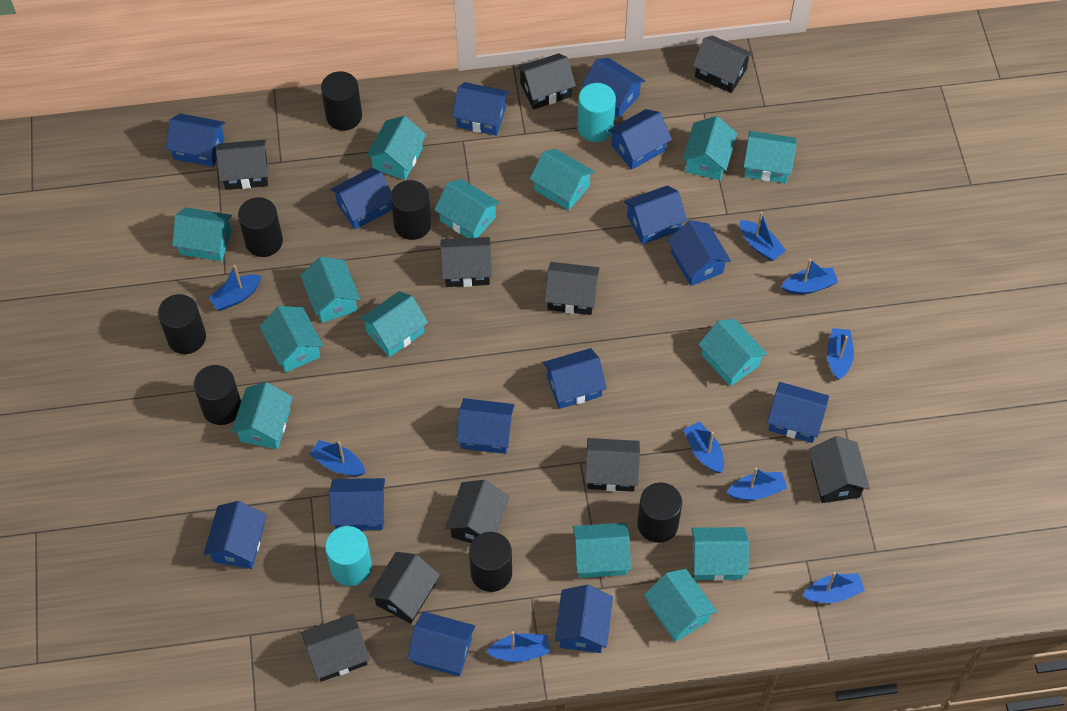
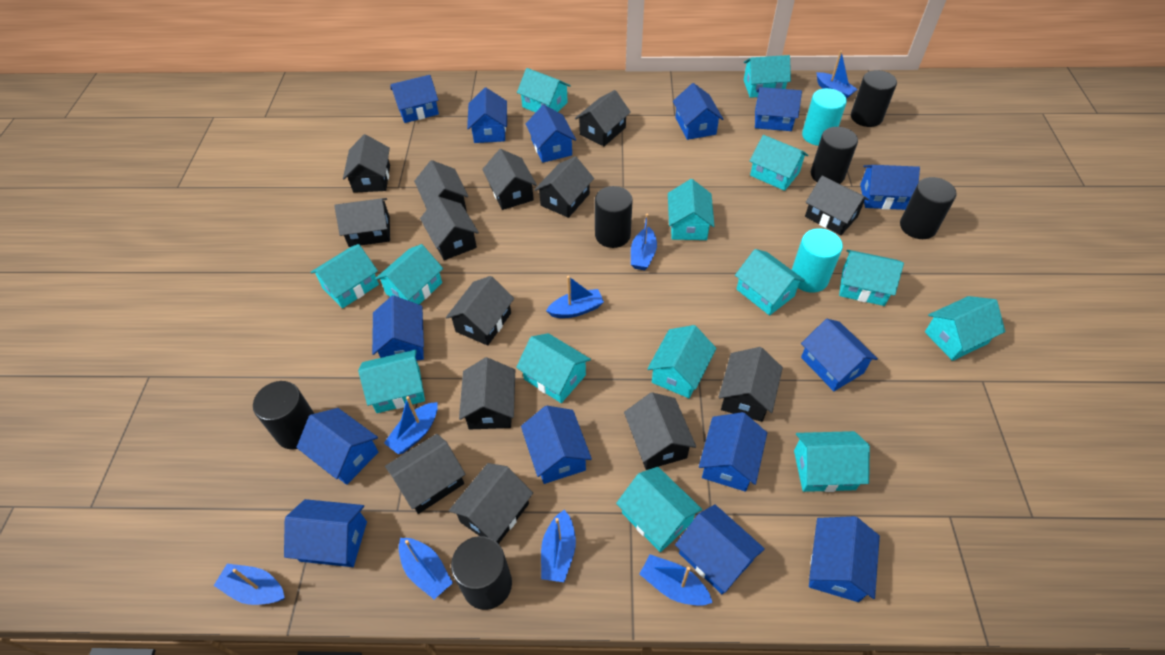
black cylinder: 7 -> 6
black house: 10 -> 14
blue boat: 9 -> 8

